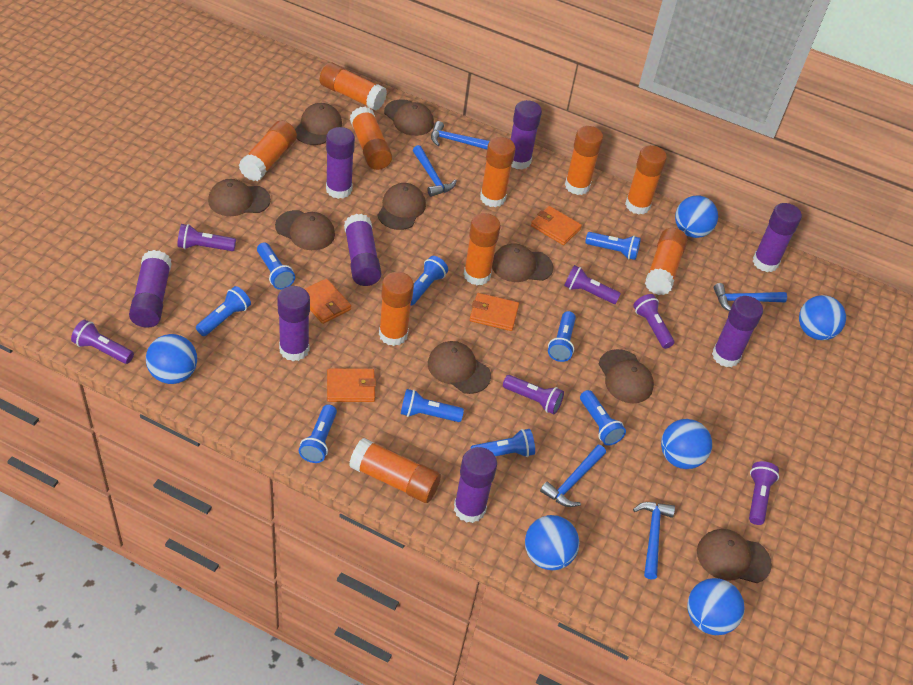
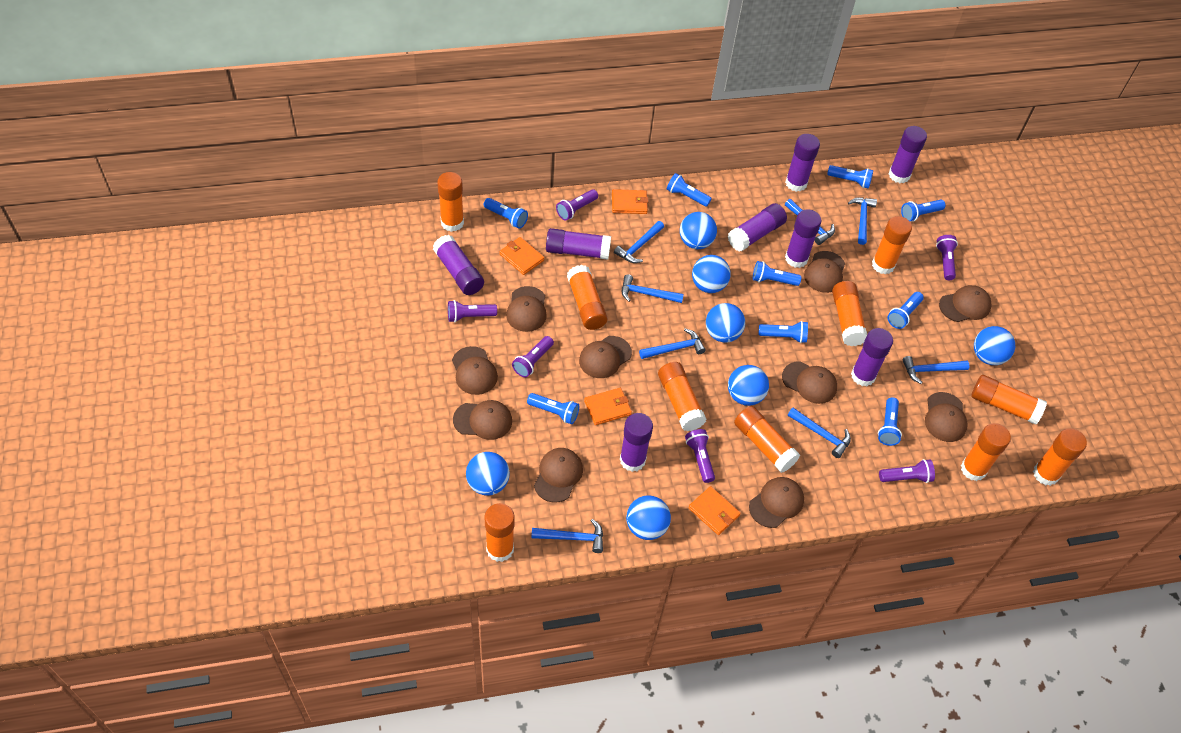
blue ball: 6 -> 7
blue hammer: 5 -> 8
brown cap: 9 -> 10

